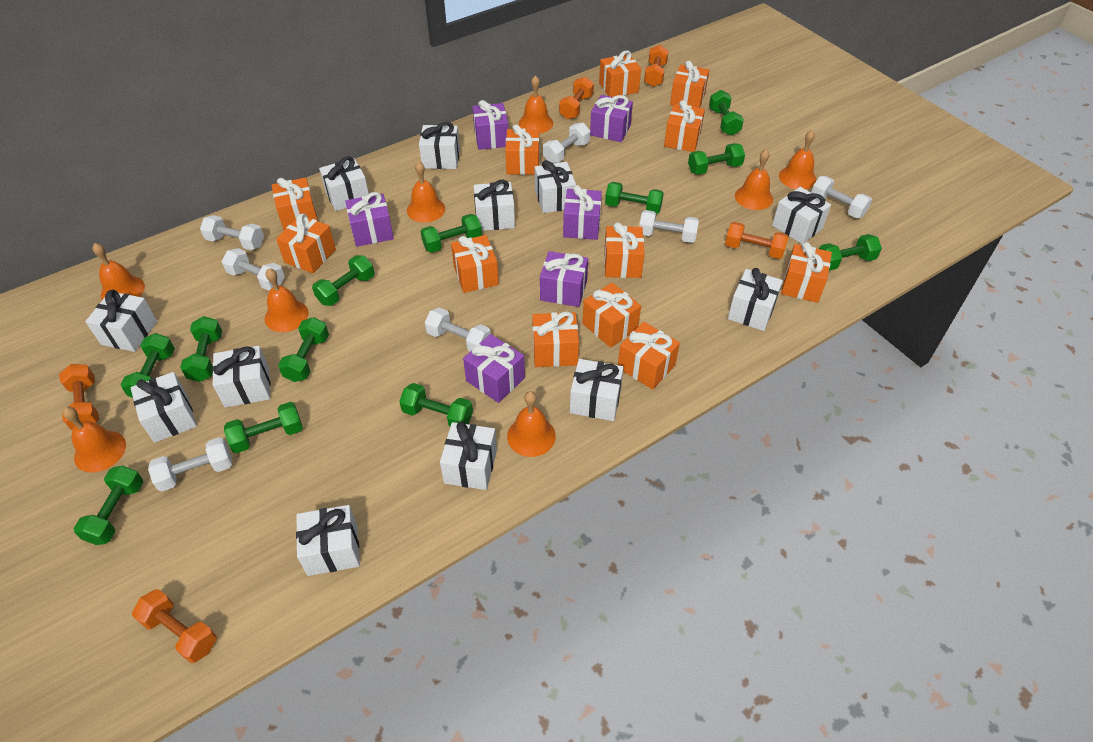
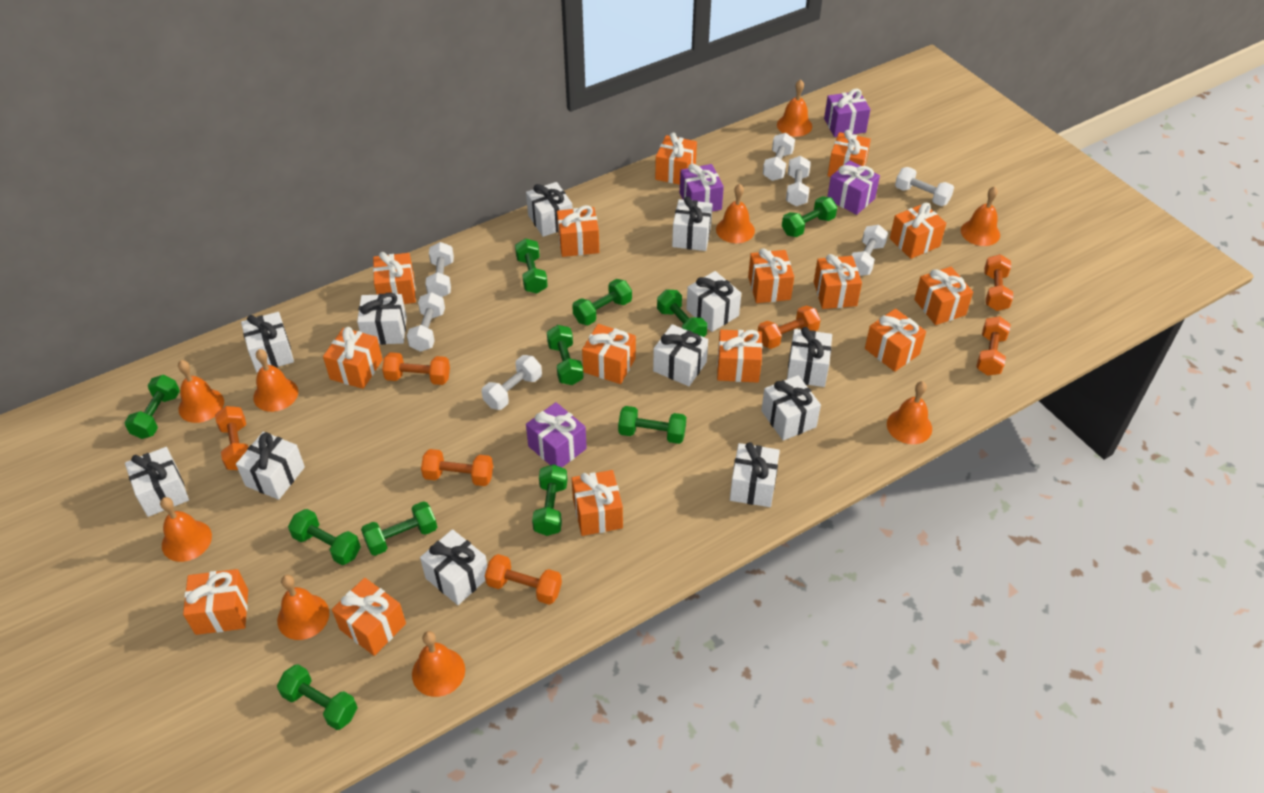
green dumbbell: 12 -> 11
orange bell: 8 -> 9
orange dumbbell: 5 -> 7
orange gift: 12 -> 15
purple gift: 6 -> 4

